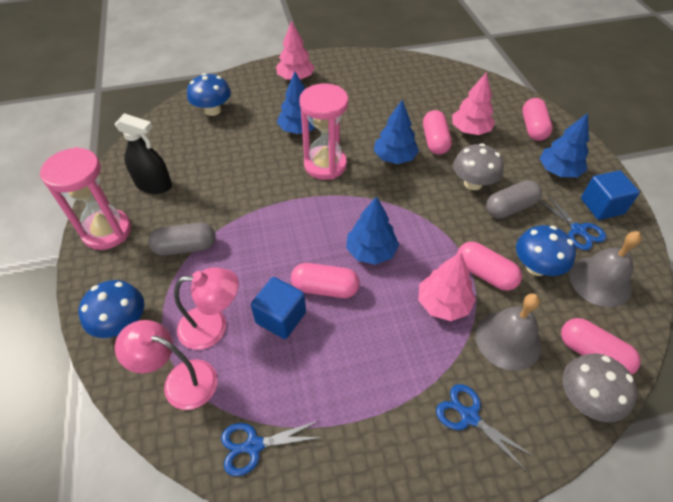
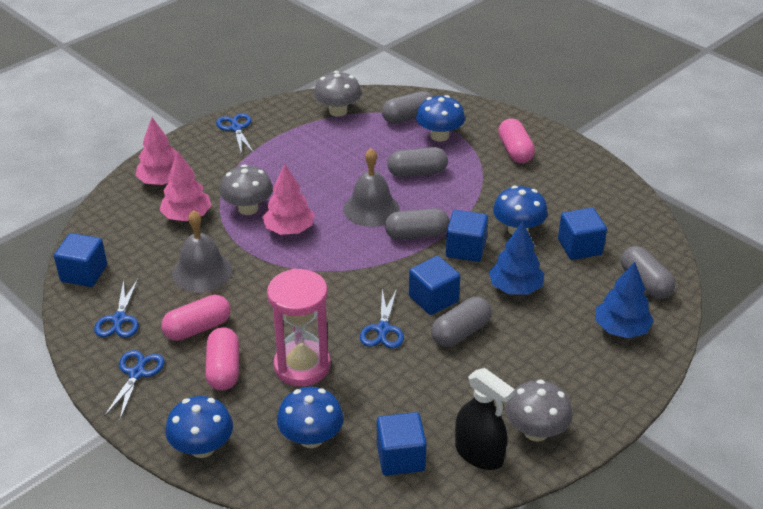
blue cube: 2 -> 5
blue mushroom: 3 -> 4
blue scissors: 3 -> 4
blue tree: 4 -> 2
grey capsule: 2 -> 5
grey mushroom: 2 -> 3
pink capsule: 5 -> 3
pink hourglass: 2 -> 1
pink lamp: 2 -> 0

